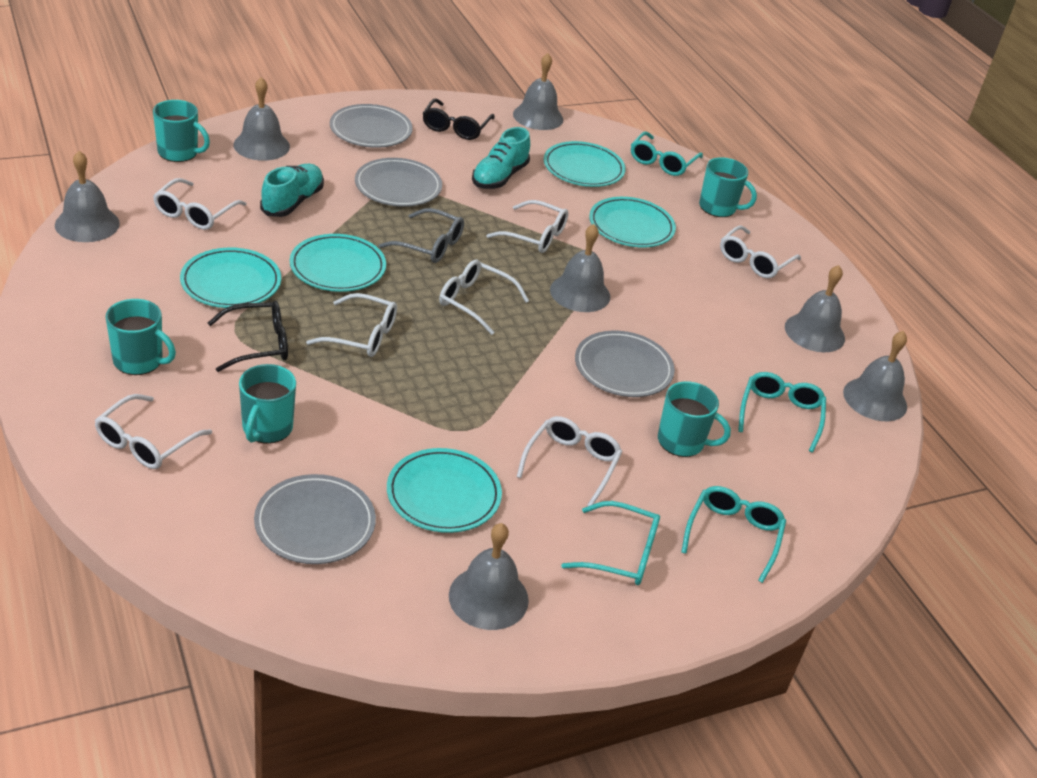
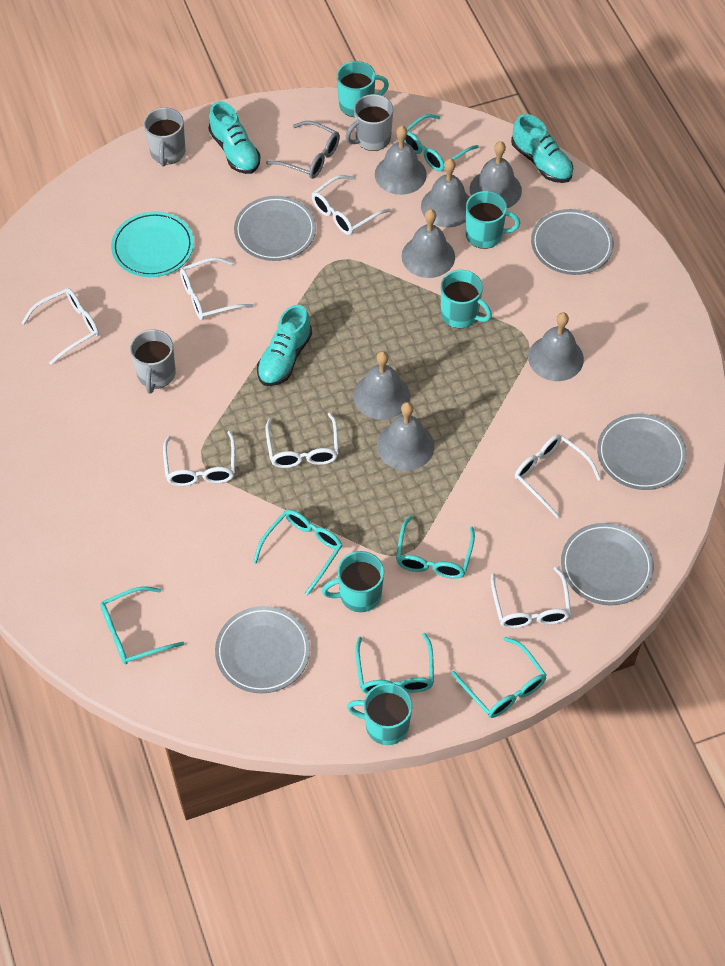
black glasses: 2 -> 0
grey mug: 0 -> 3
grey plate: 4 -> 5
turquoise glasses: 4 -> 6
turquoise plate: 5 -> 1
turquoise shoe: 2 -> 3

